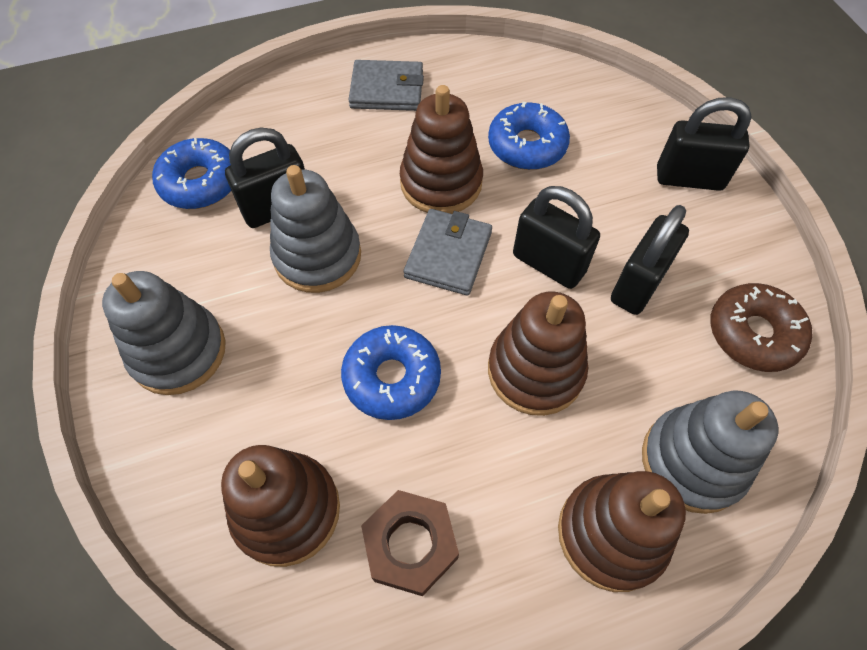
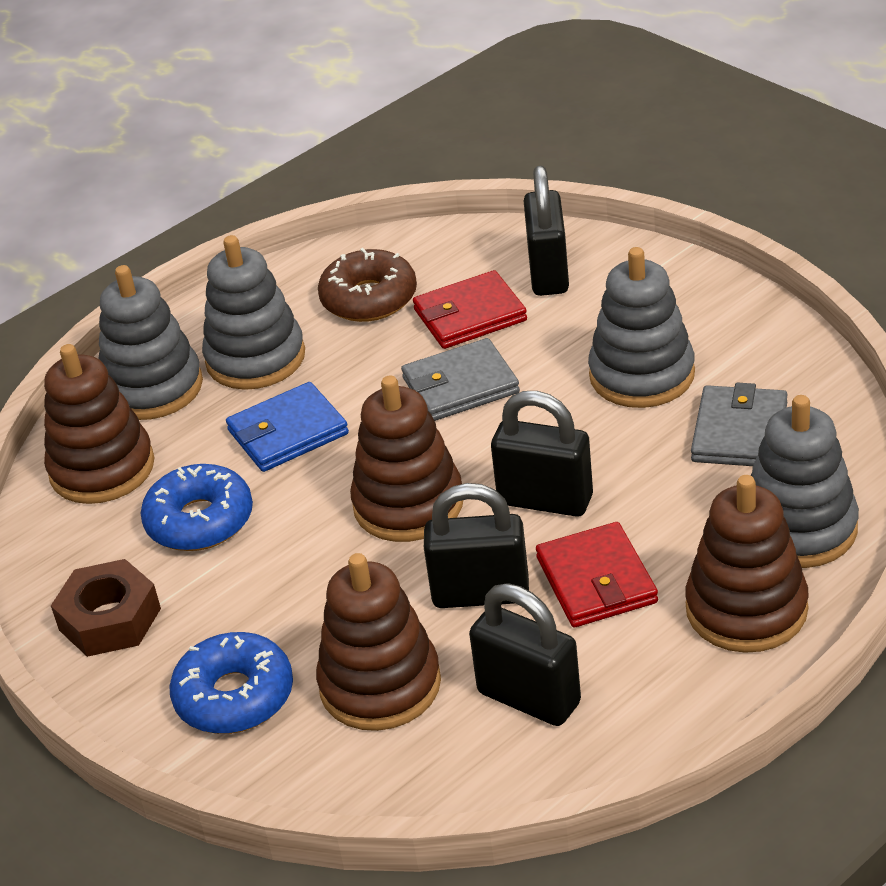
blue donut: 3 -> 2
blue wallet: 0 -> 1
grey stacking toy: 3 -> 4
red wallet: 0 -> 2

